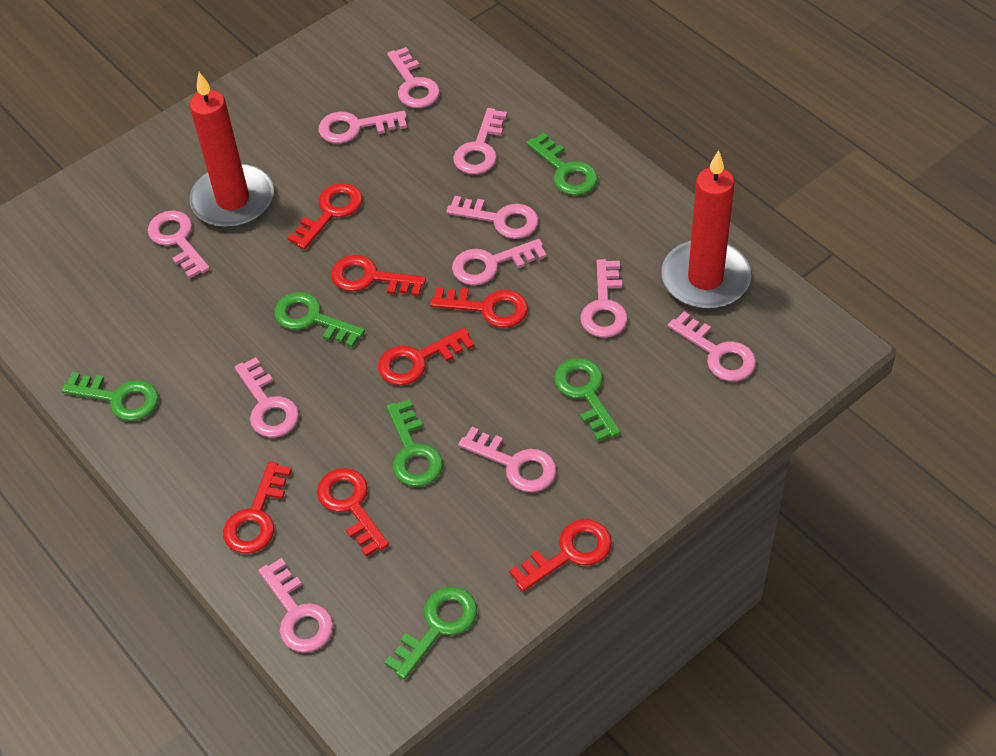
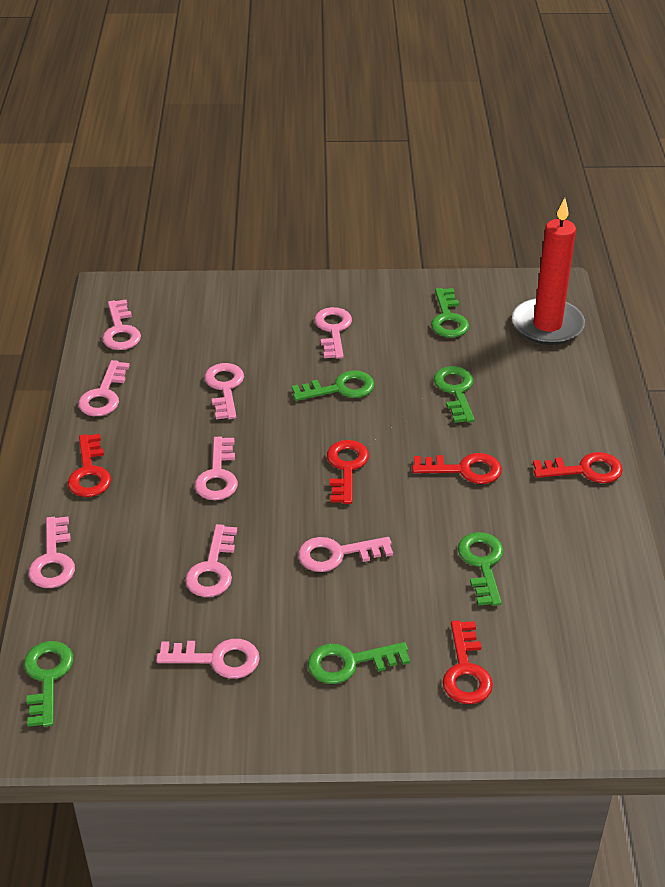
pink key: 11 -> 9
red candle: 2 -> 1
red key: 7 -> 5

